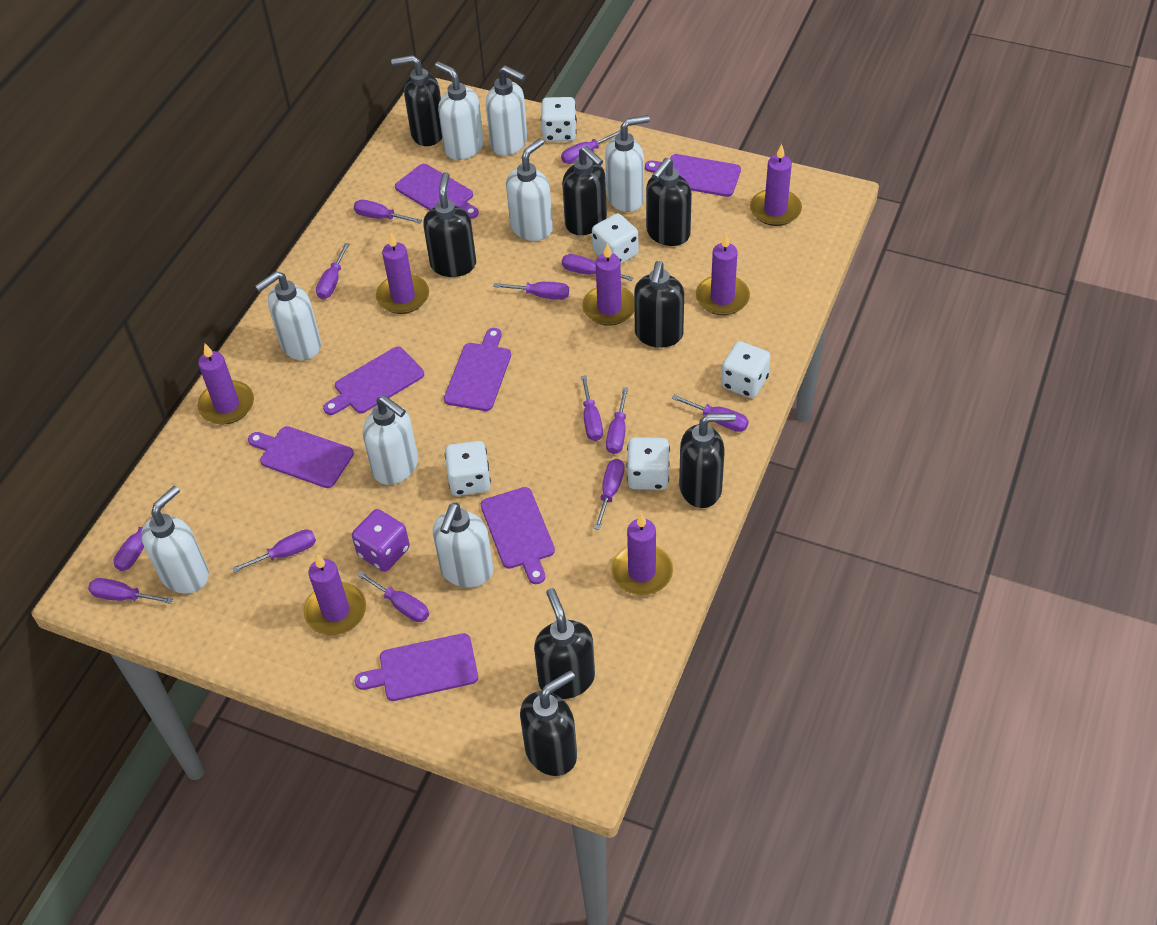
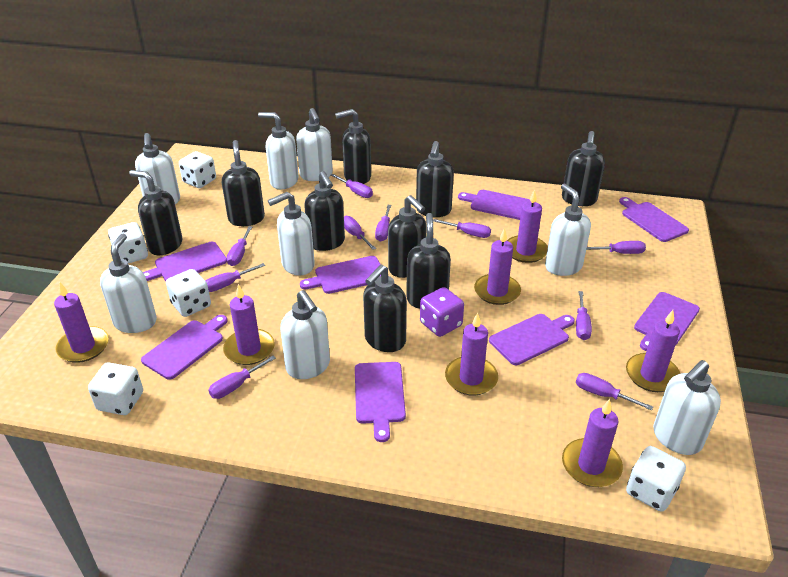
black soap dispenser: 8 -> 9
purple cutting board: 7 -> 8
purple screwdriver: 13 -> 10

